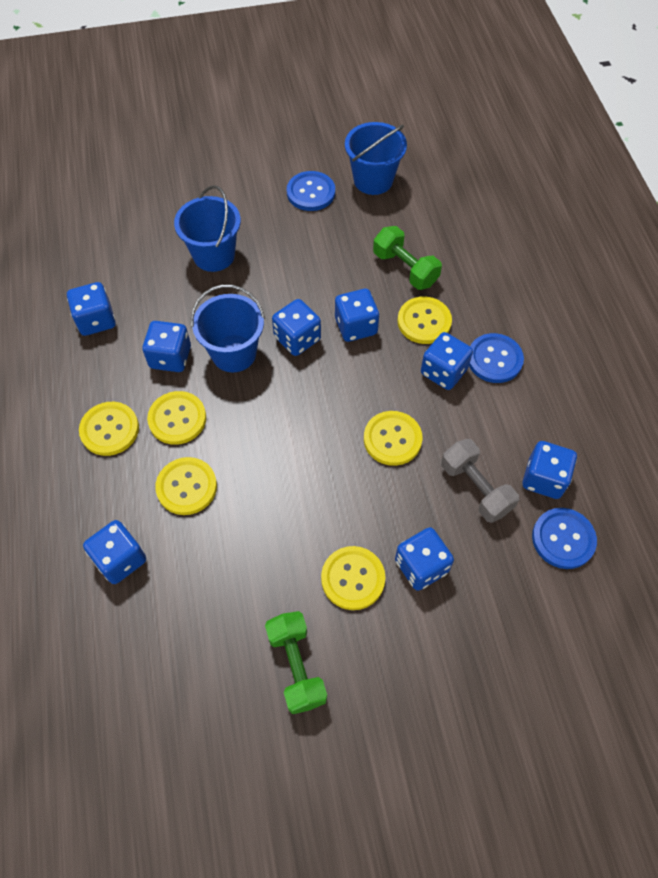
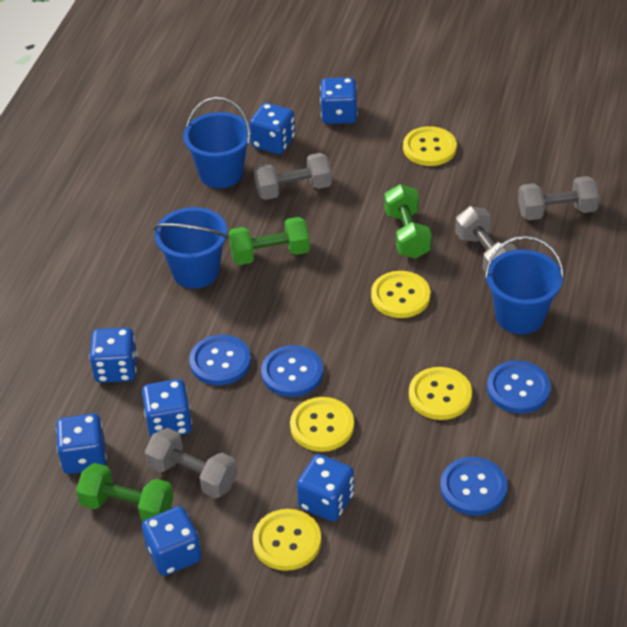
blue button: 3 -> 4
blue dice: 8 -> 7
green dumbbell: 2 -> 3
grey dumbbell: 1 -> 4
yellow button: 6 -> 5

